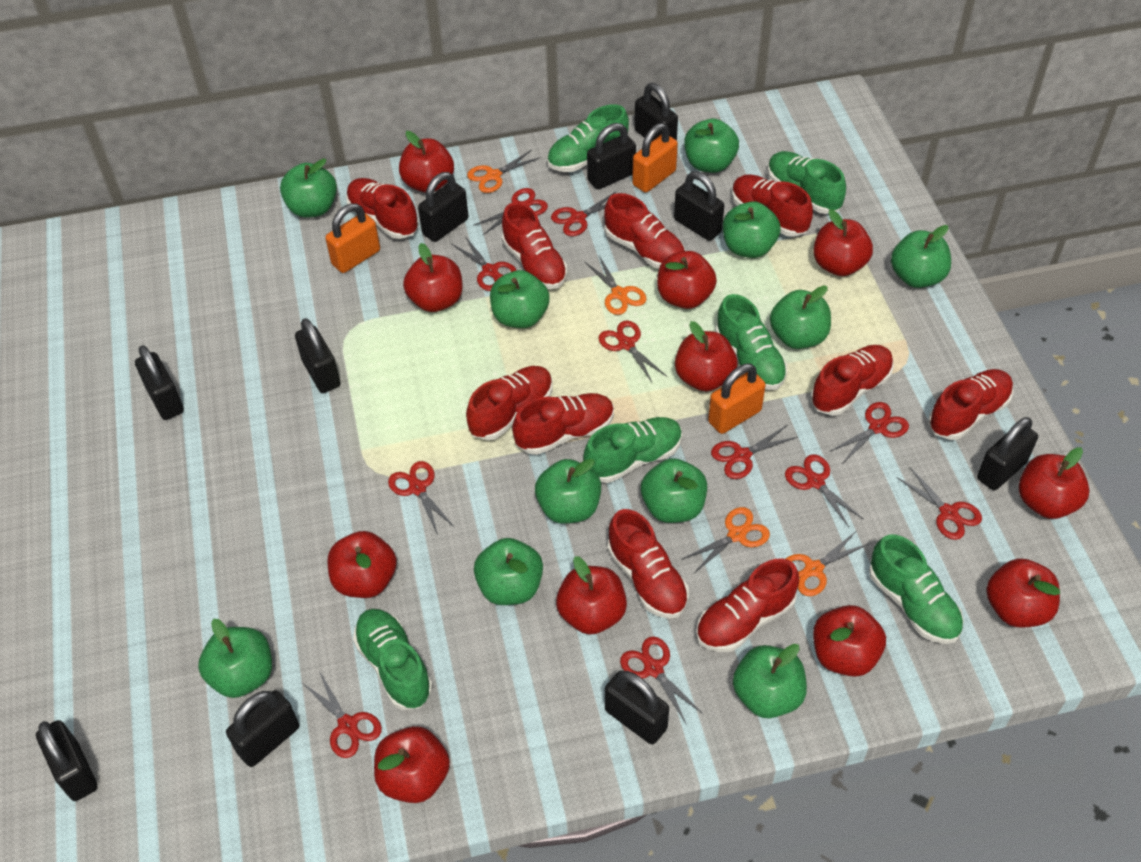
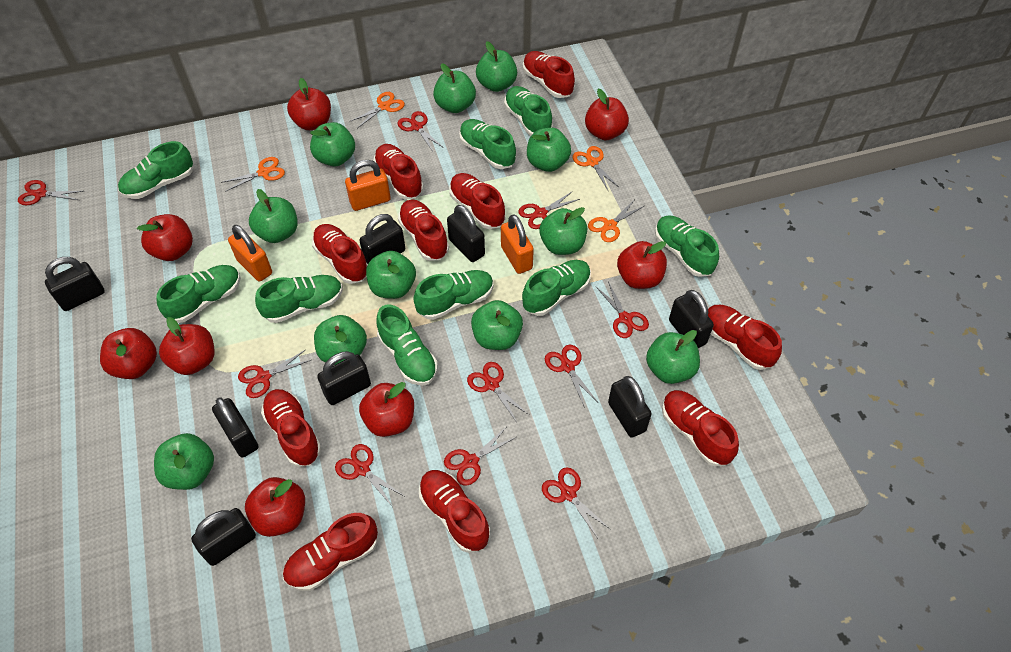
black padlock: 10 -> 8
green shoe: 6 -> 9
red apple: 11 -> 8
red scissors: 11 -> 10

